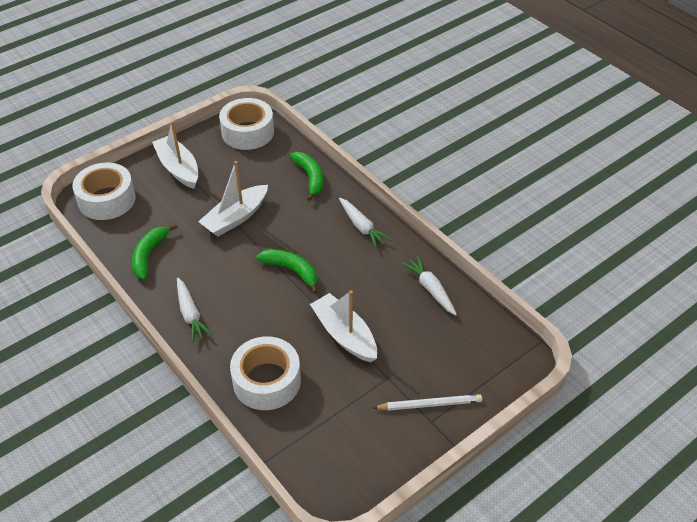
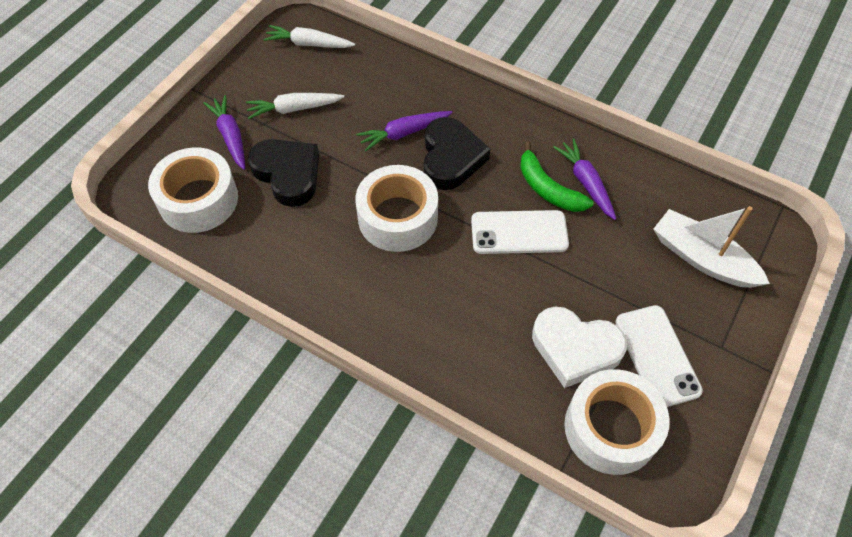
black heart: 0 -> 2
green banana: 3 -> 1
purple carrot: 0 -> 3
white boat: 3 -> 1
white carrot: 3 -> 2
white heart: 0 -> 1
white pencil: 1 -> 0
white phone: 0 -> 2

